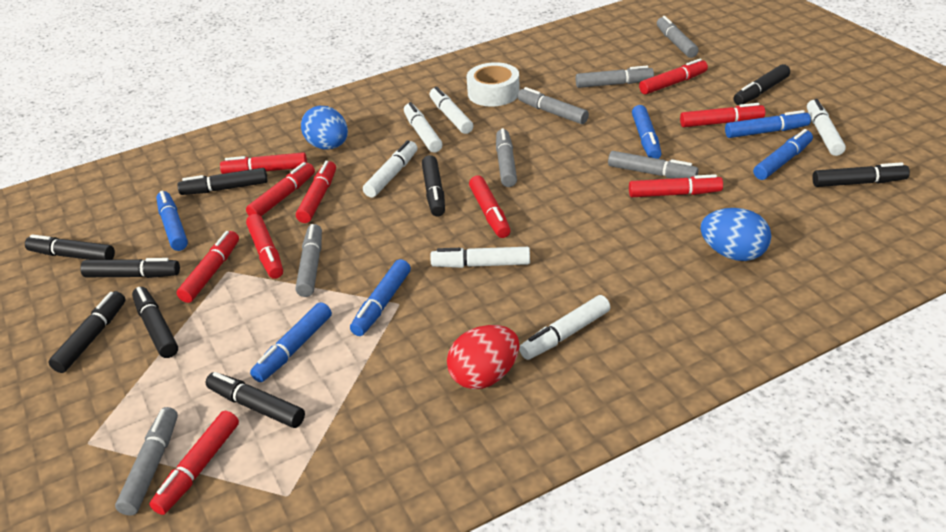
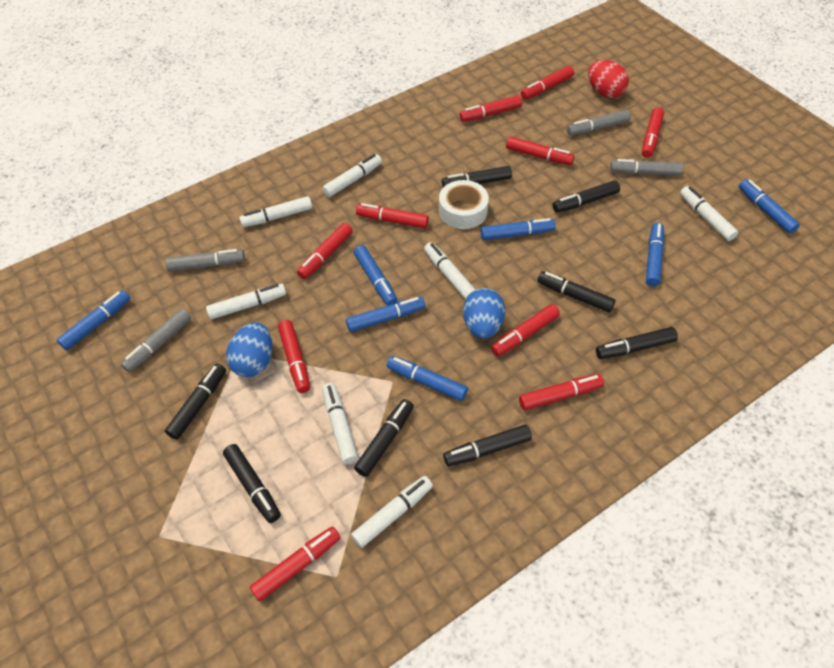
black marker: 9 -> 8
blue marker: 6 -> 7
grey marker: 7 -> 4
white marker: 6 -> 7

